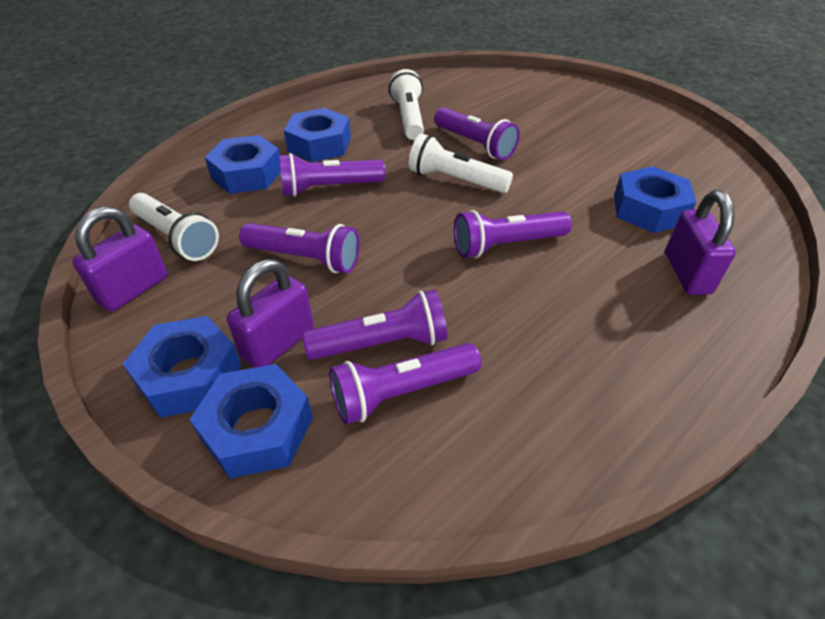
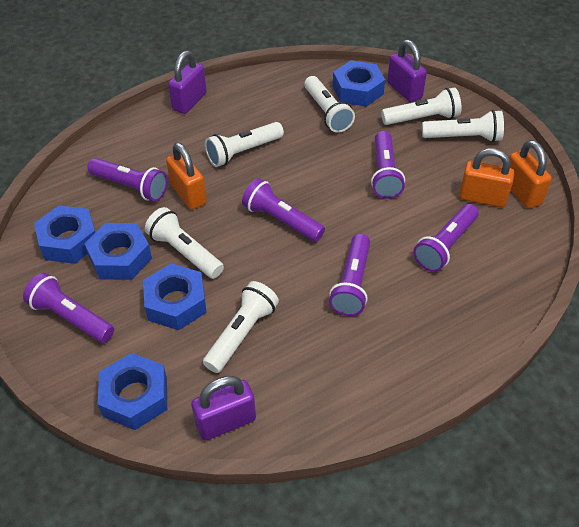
orange padlock: 0 -> 3
white flashlight: 3 -> 6

